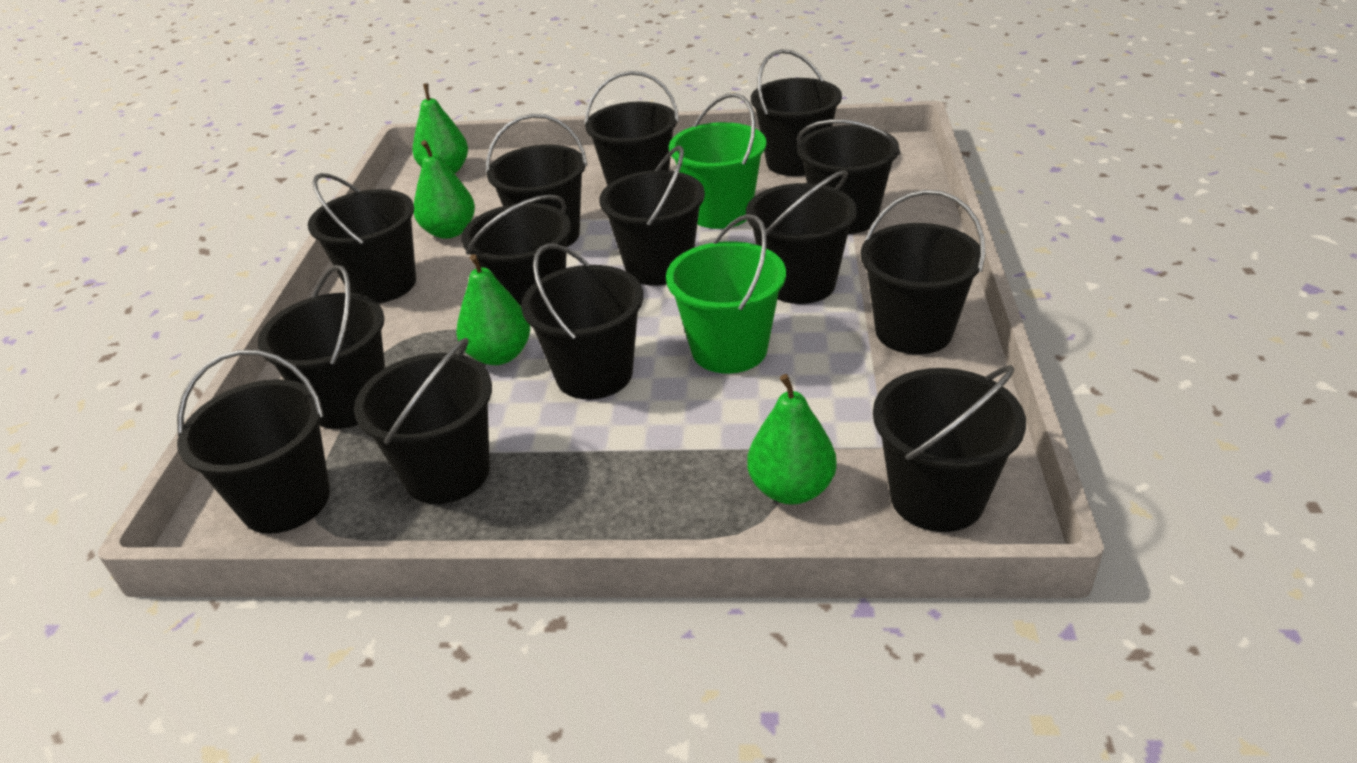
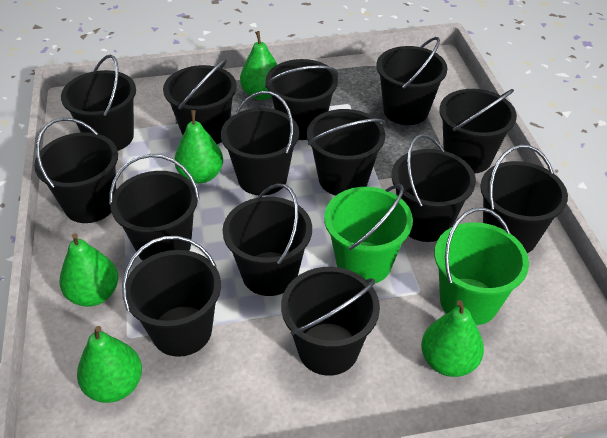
green pear: 4 -> 5

